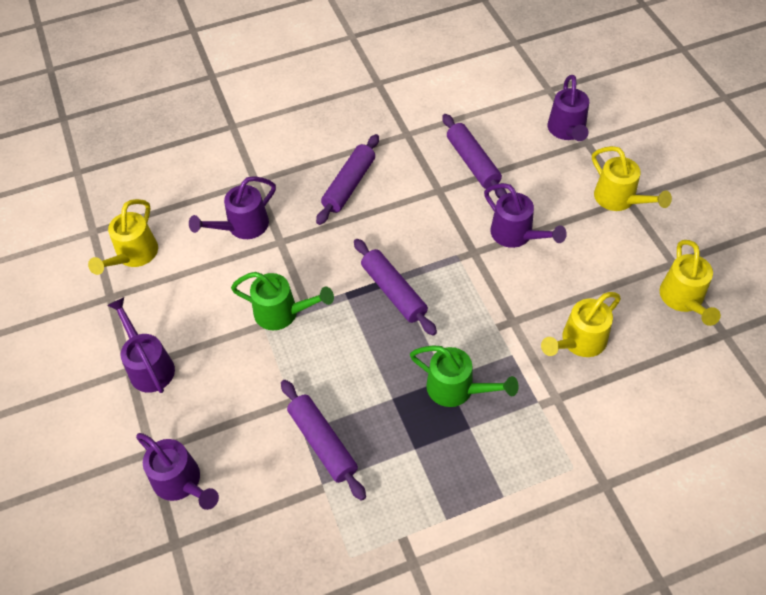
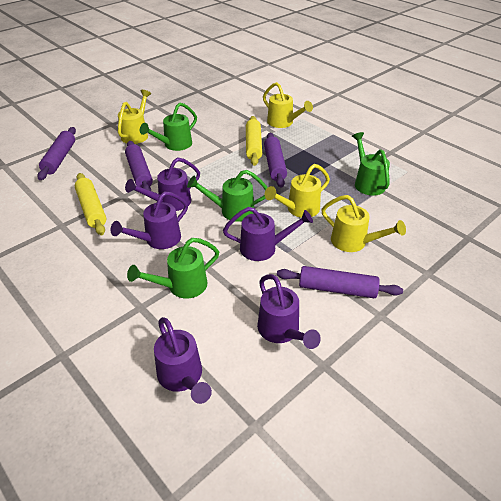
green watering can: 2 -> 4
yellow rolling pin: 0 -> 2

